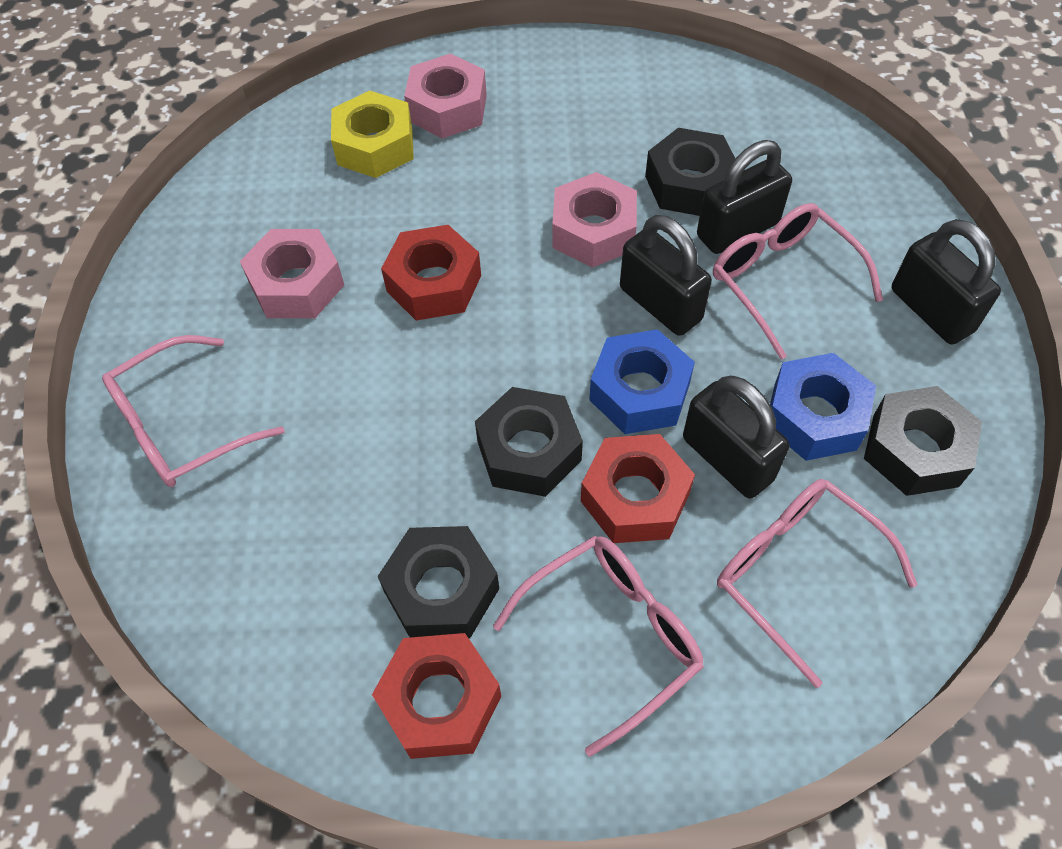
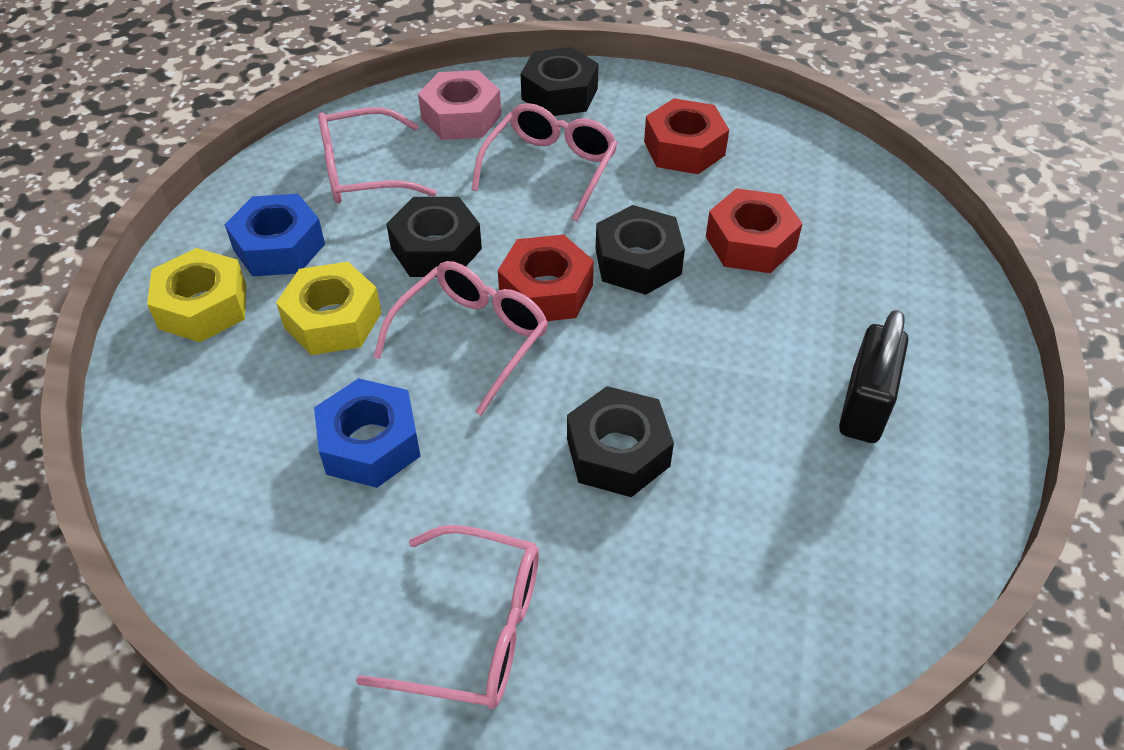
black padlock: 4 -> 1
pink nut: 3 -> 1
yellow nut: 1 -> 2

